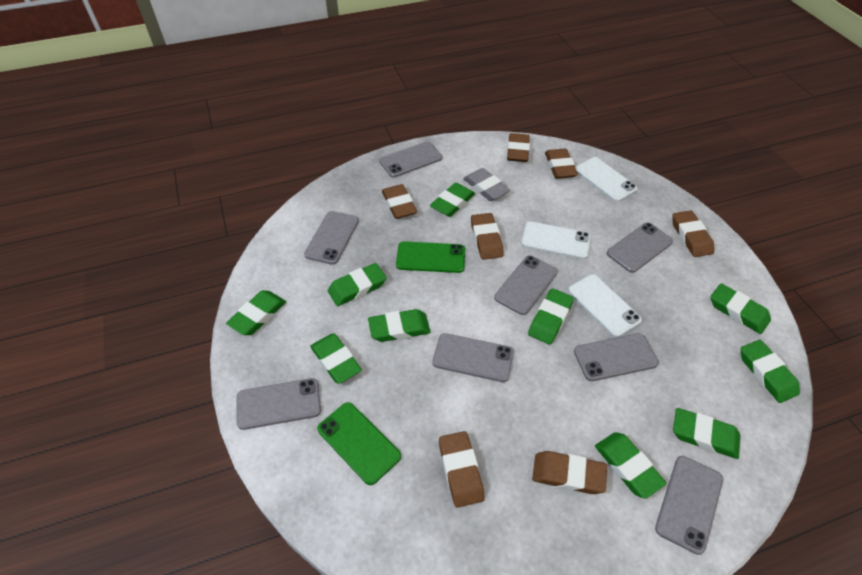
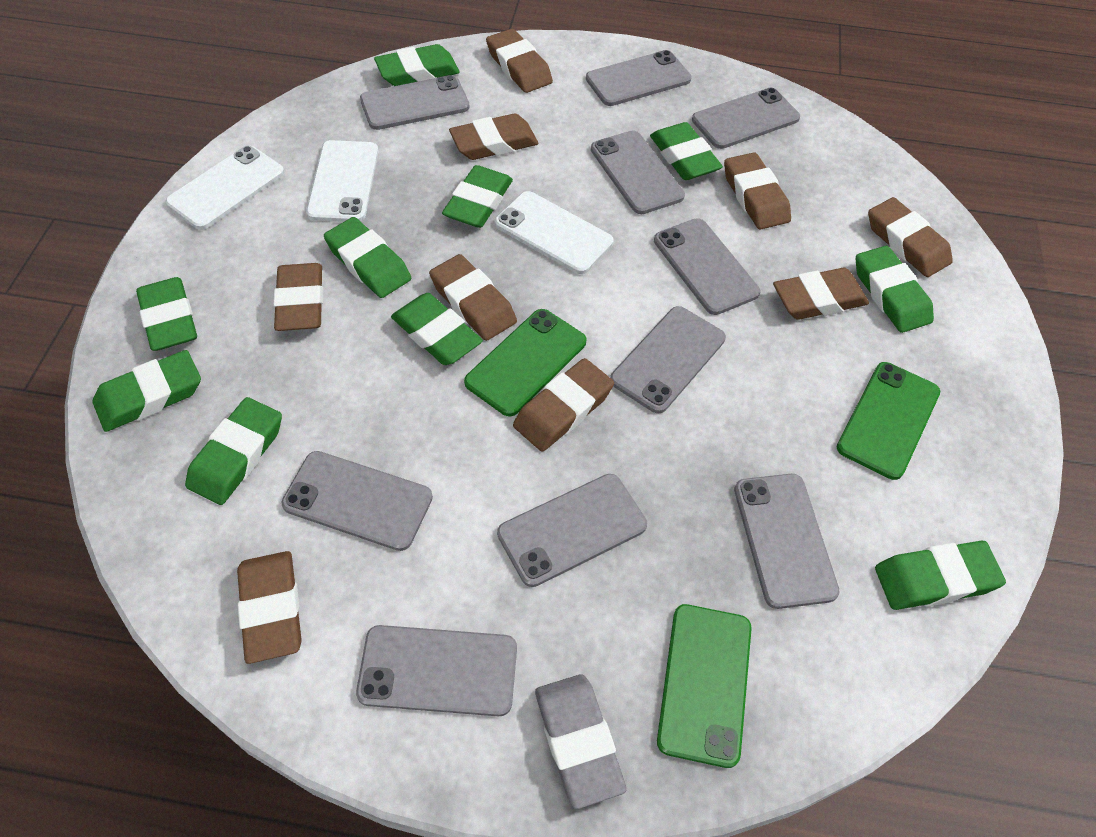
brown eraser: 7 -> 9
green phone: 2 -> 3
grey phone: 8 -> 10

